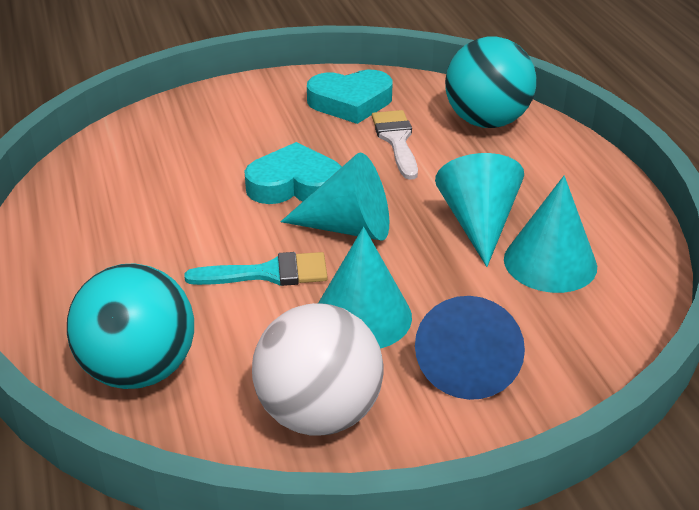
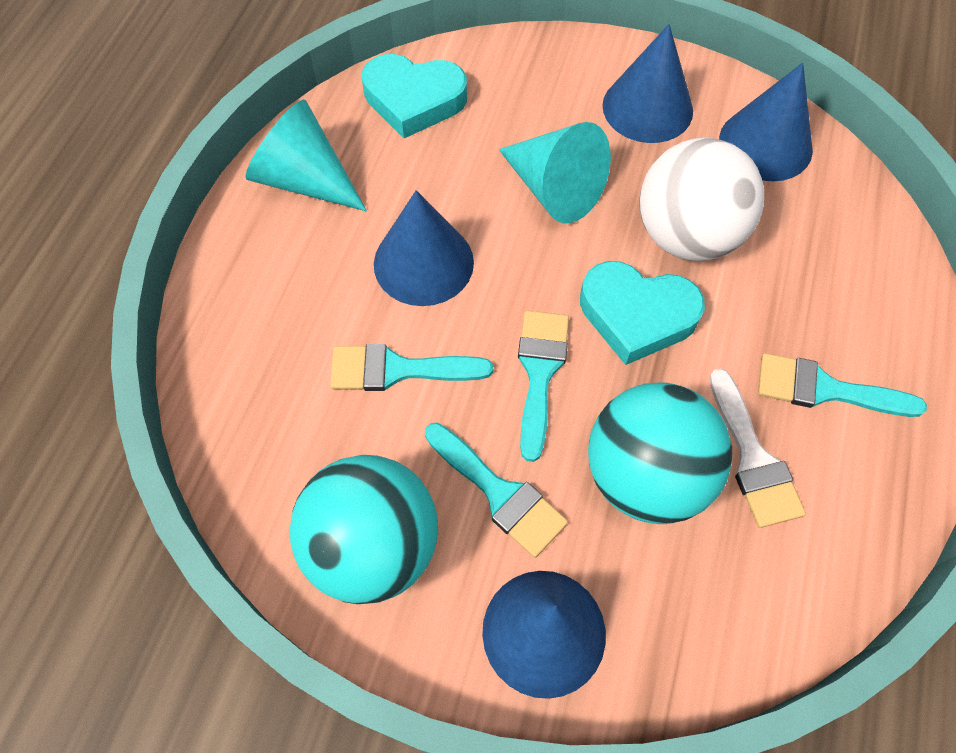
blue cone: 1 -> 4
turquoise brush: 1 -> 4
turquoise cone: 4 -> 2

